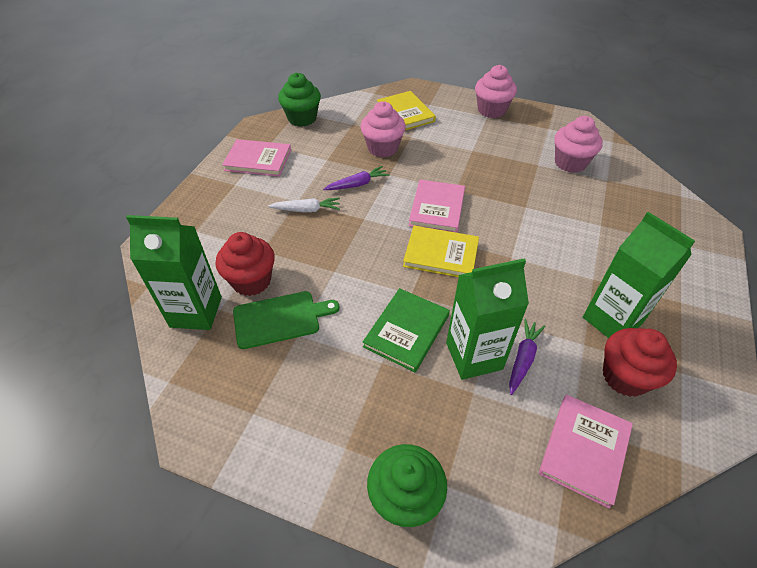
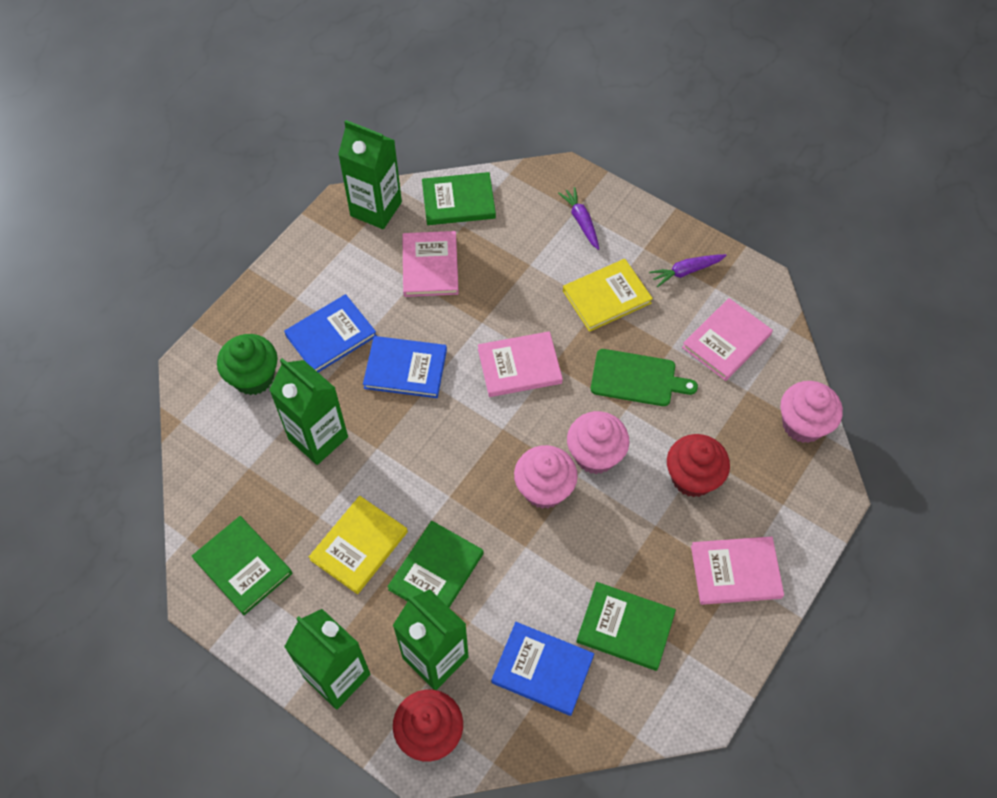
blue book: 0 -> 3
green book: 1 -> 4
green carton: 3 -> 4
green cupcake: 2 -> 1
pink book: 3 -> 4
white carrot: 1 -> 0

